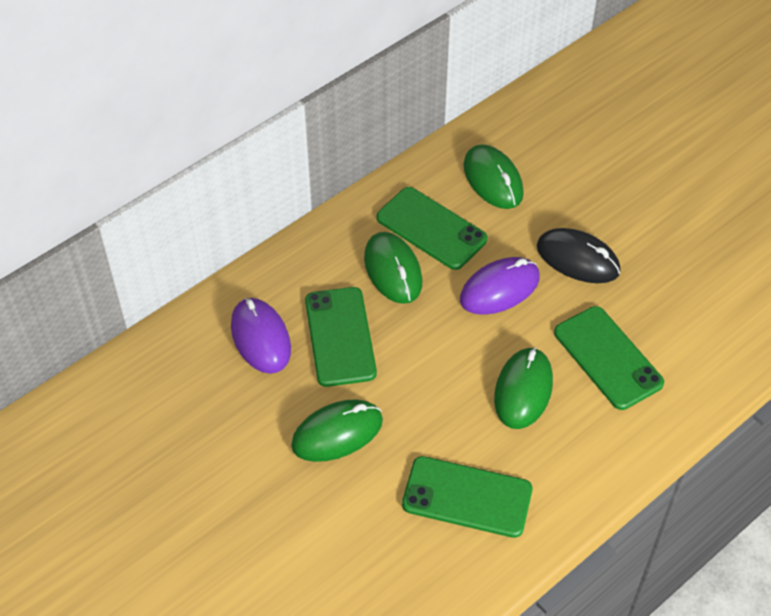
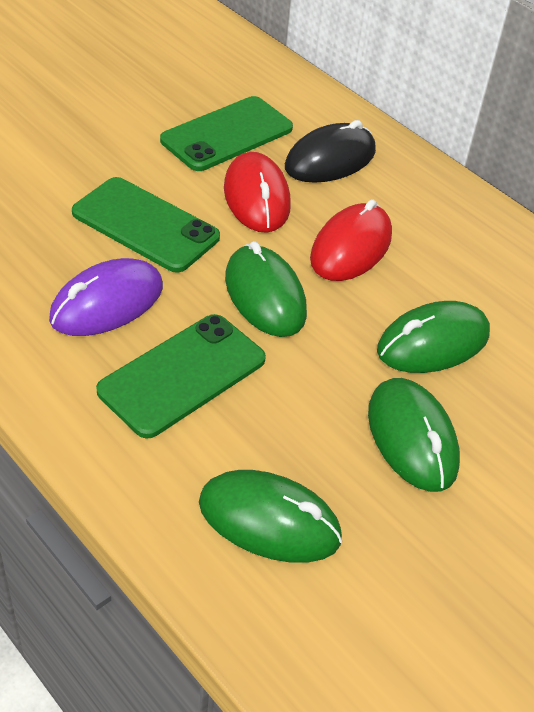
green phone: 4 -> 3
purple mouse: 2 -> 1
red mouse: 0 -> 2

